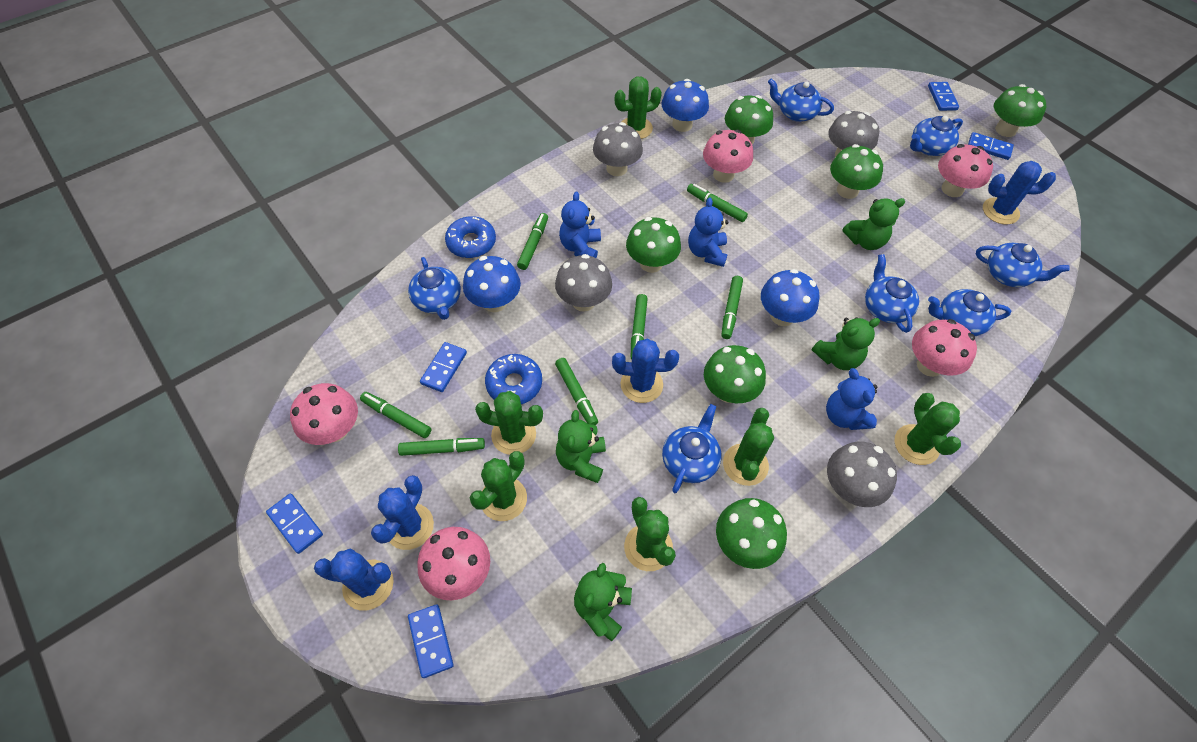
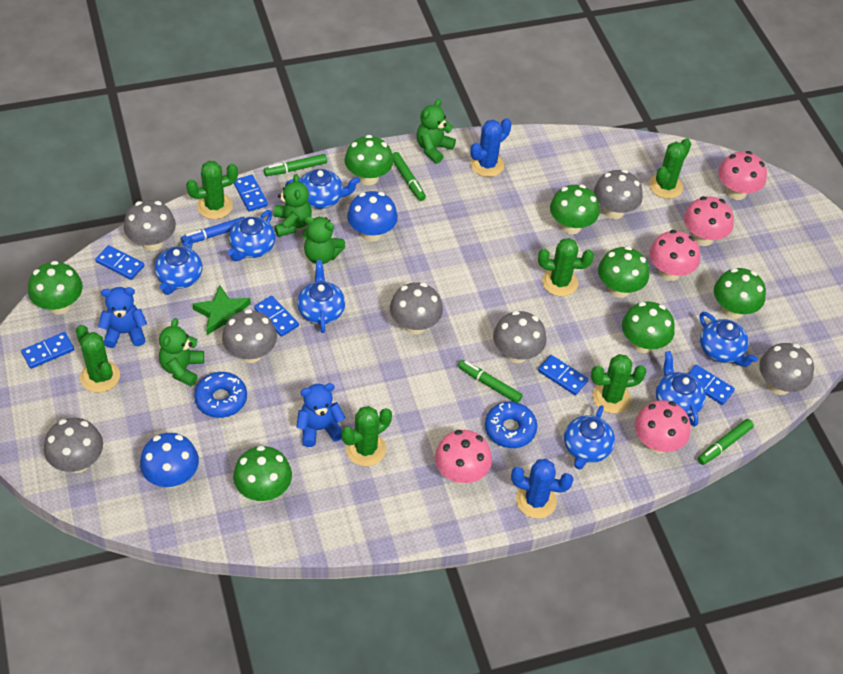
blue cactus: 4 -> 2
blue domino: 5 -> 6
blue marker: 0 -> 1
blue mushroom: 3 -> 2
blue teddy bear: 3 -> 2
green marker: 7 -> 4
green mushroom: 6 -> 7
green star: 0 -> 1
grey mushroom: 4 -> 7

